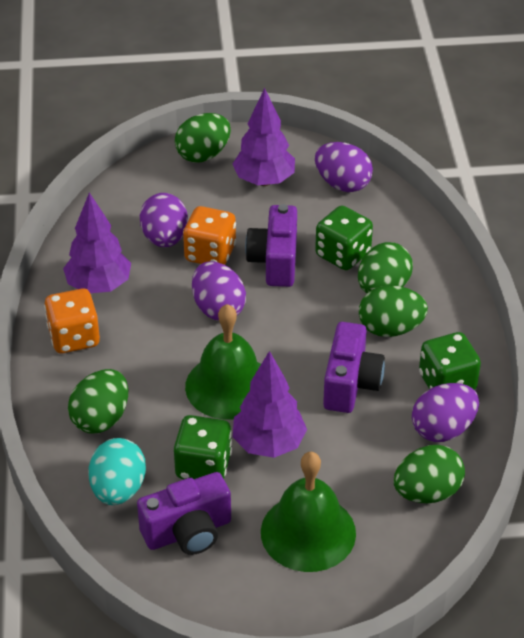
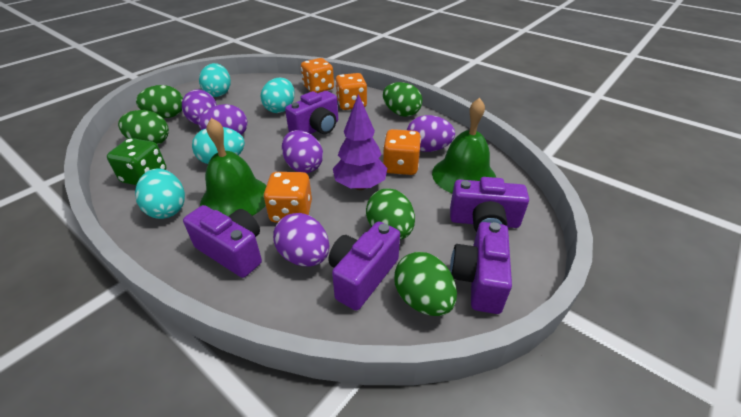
green dice: 3 -> 1
orange dice: 2 -> 4
purple camera: 3 -> 5
purple egg: 4 -> 5
purple tree: 3 -> 1
turquoise egg: 1 -> 4

